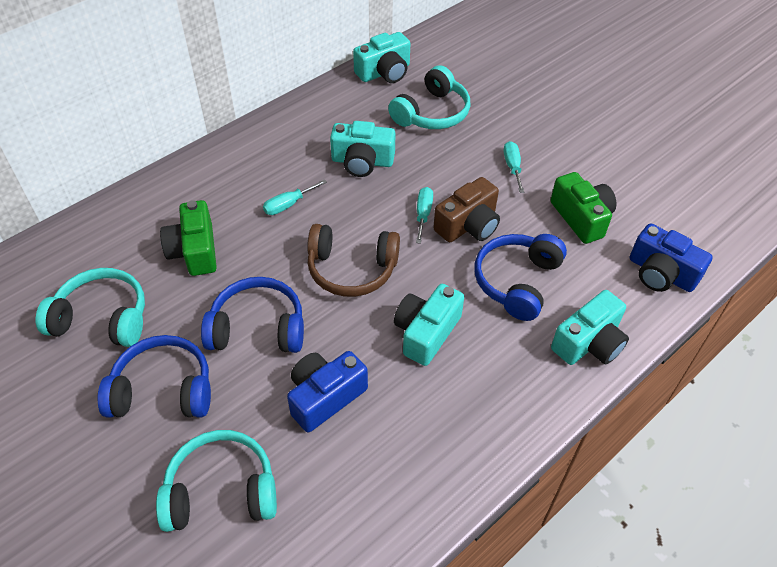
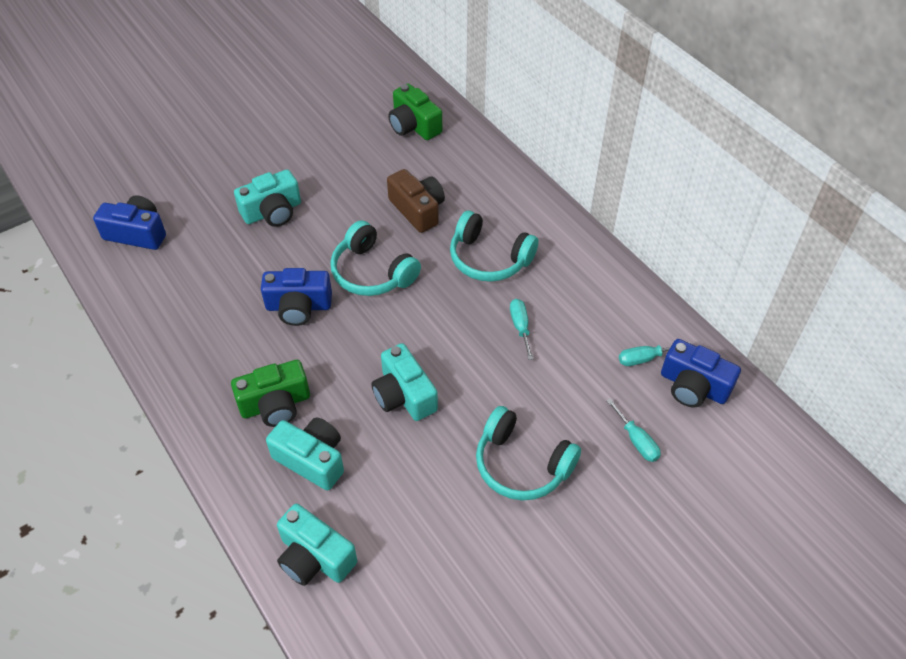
blue camera: 2 -> 3
blue headphones: 3 -> 0
brown headphones: 1 -> 0

